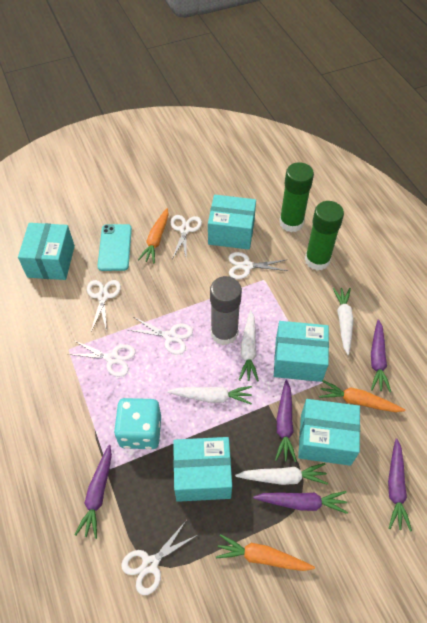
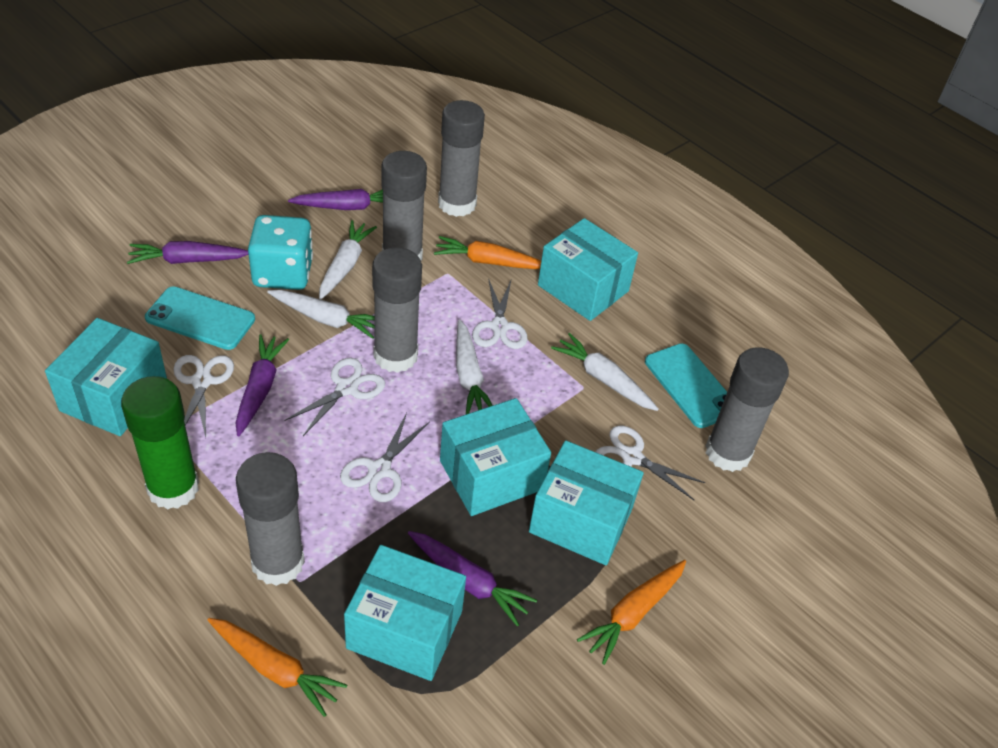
green glue stick: 2 -> 1
grey glue stick: 1 -> 5
purple carrot: 5 -> 4
turquoise phone: 1 -> 2
white scissors: 6 -> 5

